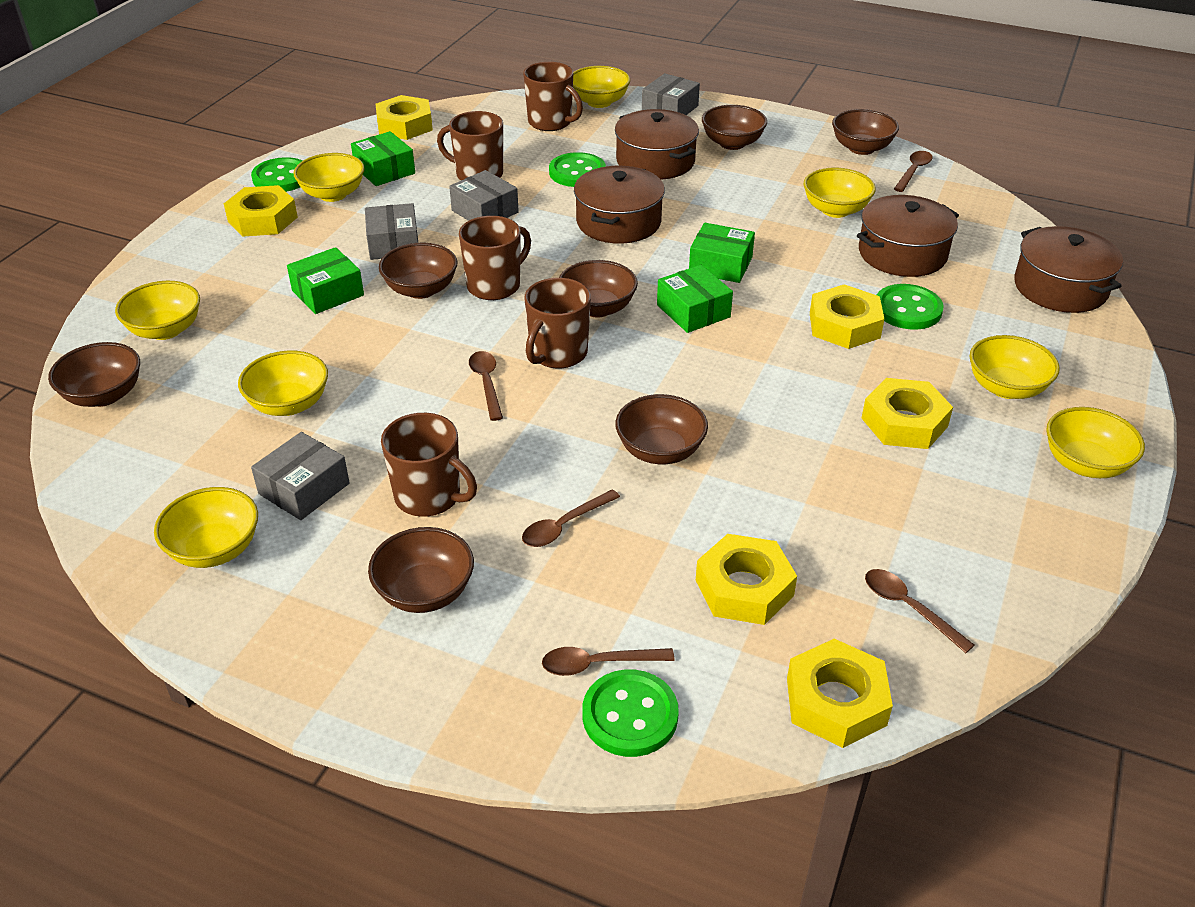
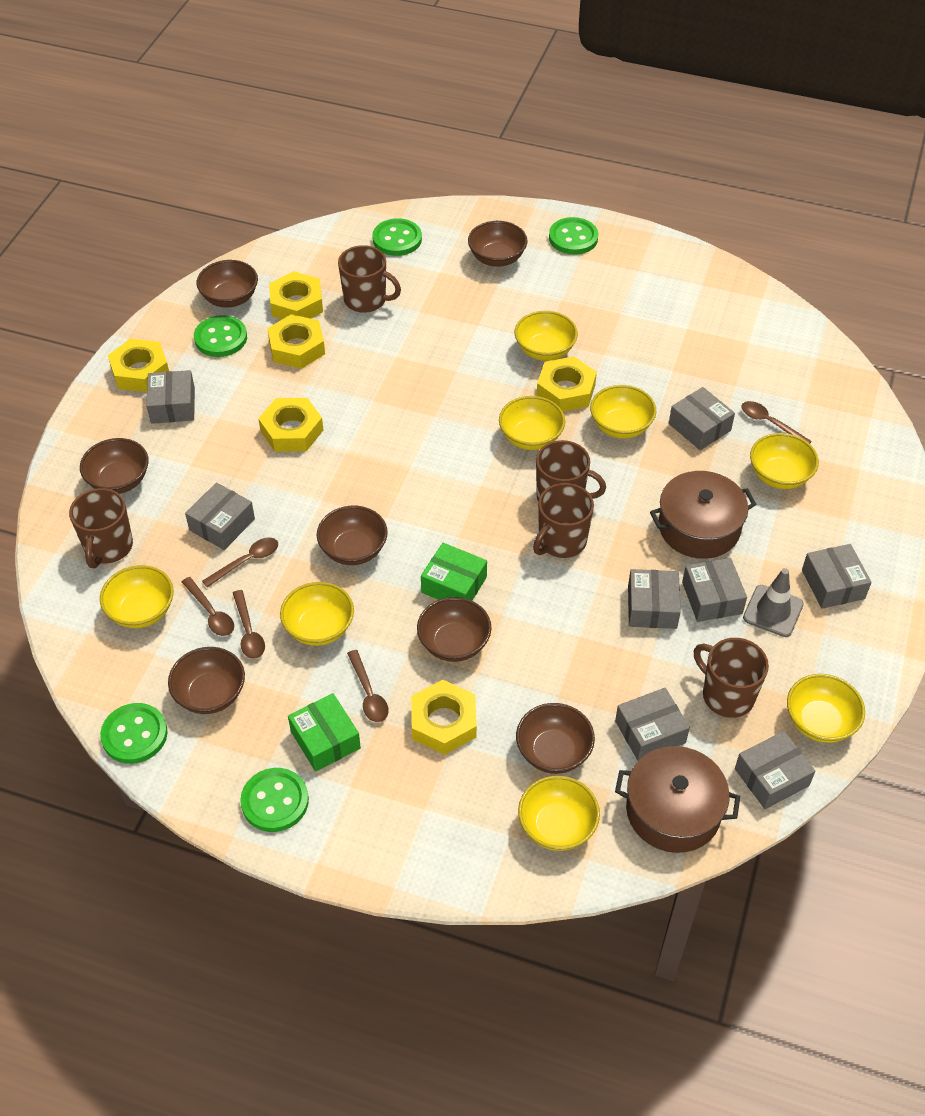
brown pot: 4 -> 2
green box: 4 -> 2
green button: 4 -> 5
grey box: 4 -> 8
grey traffic cone: 0 -> 1

